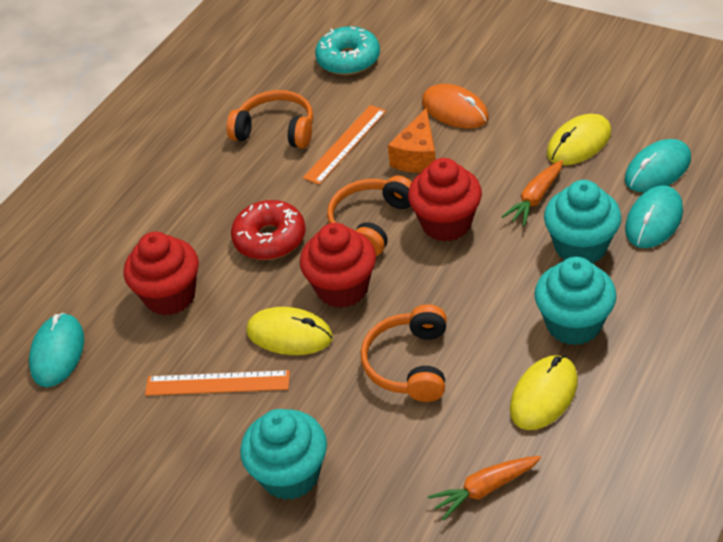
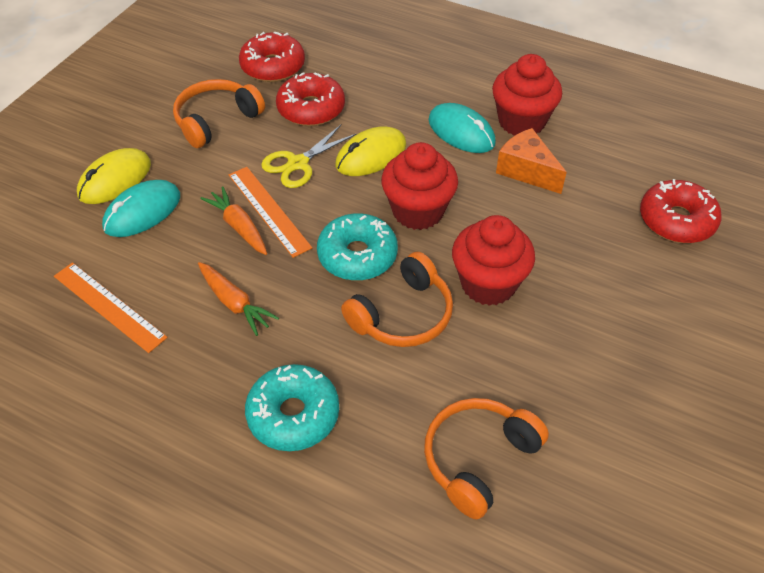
orange mouse: 1 -> 0
red donut: 1 -> 3
turquoise cupcake: 3 -> 0
turquoise donut: 1 -> 2
turquoise mouse: 3 -> 2
yellow mouse: 3 -> 2
yellow scissors: 0 -> 1

